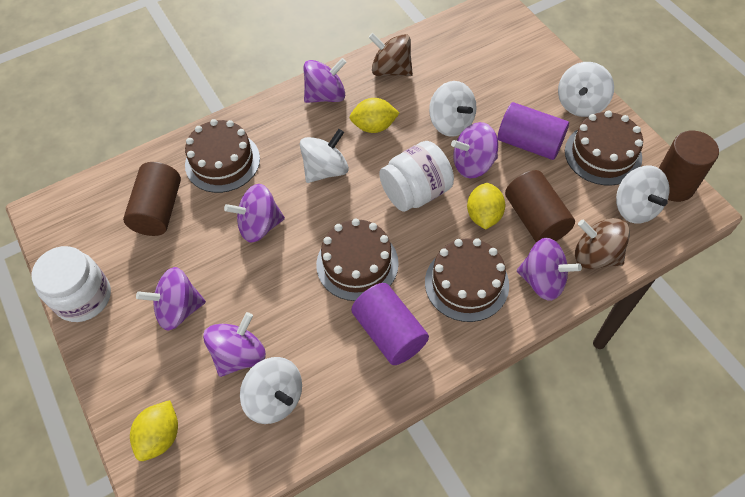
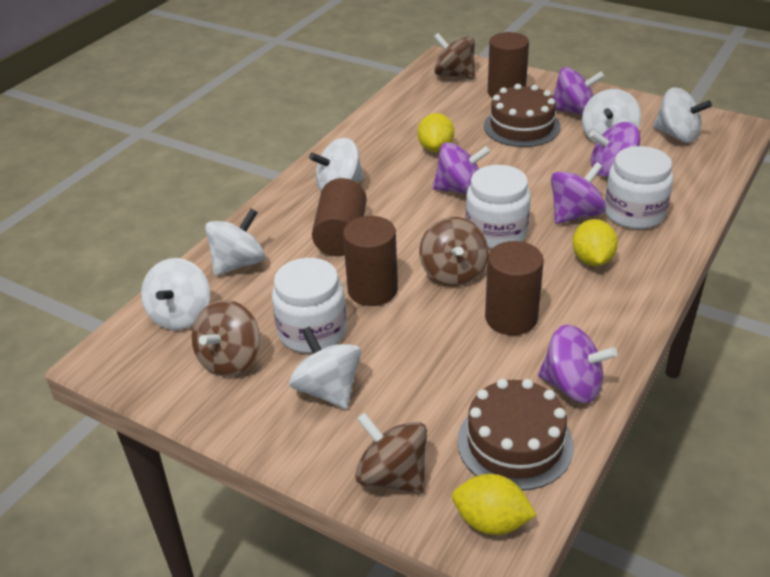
brown cake: 4 -> 2
brown cylinder: 3 -> 4
brown spinning top: 2 -> 4
purple cylinder: 2 -> 0
purple spinning top: 6 -> 5
white jar: 2 -> 3
white spinning top: 5 -> 6

